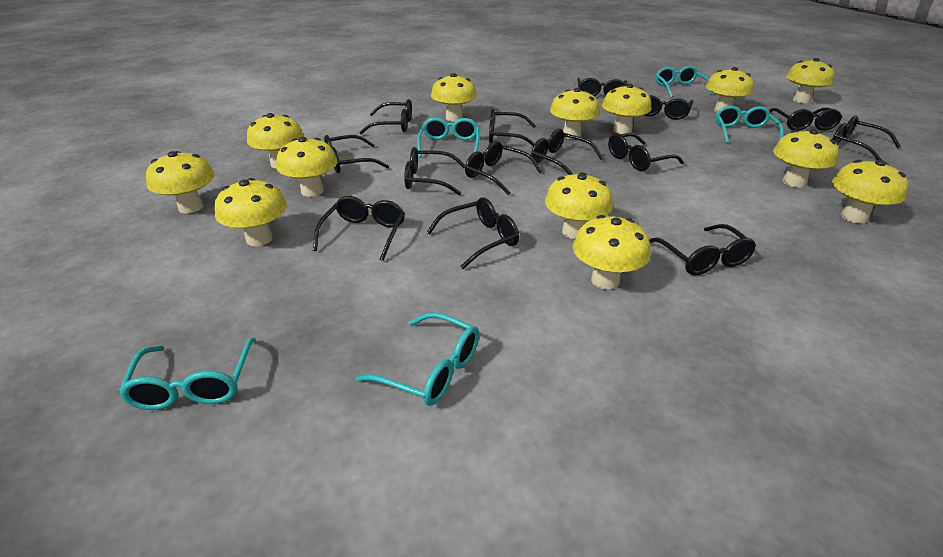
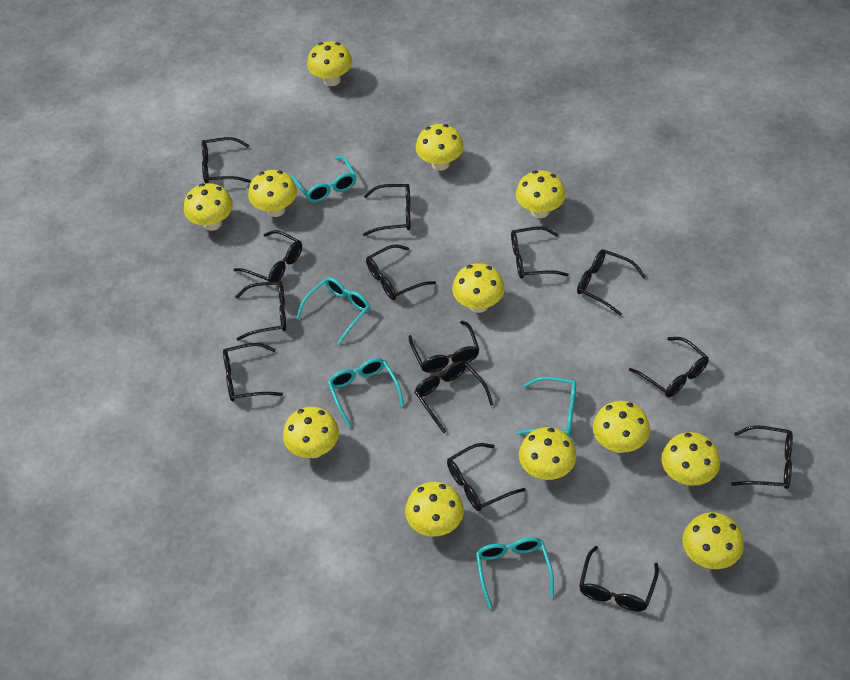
yellow mushroom: 13 -> 12

